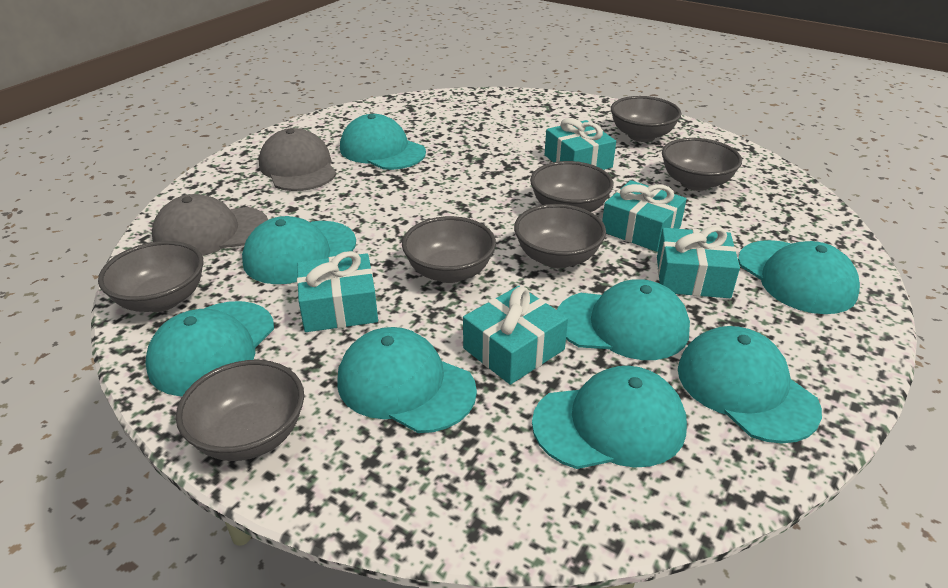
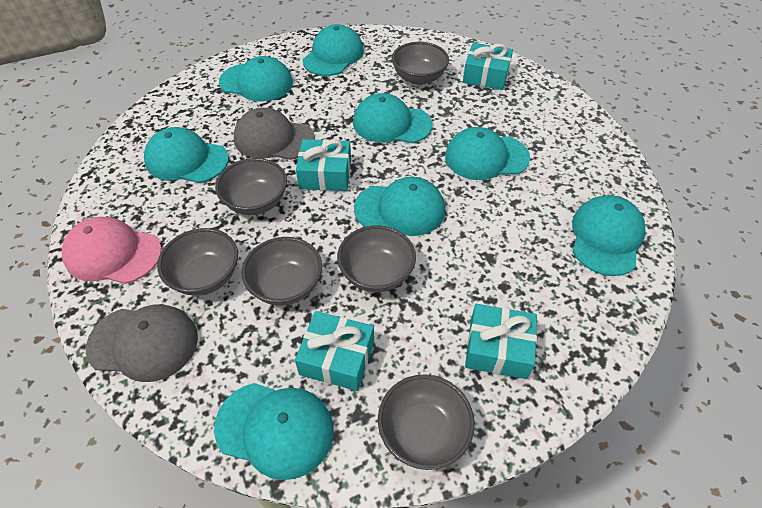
grey bowl: 7 -> 6
pink cap: 0 -> 1
turquoise gift: 5 -> 4

